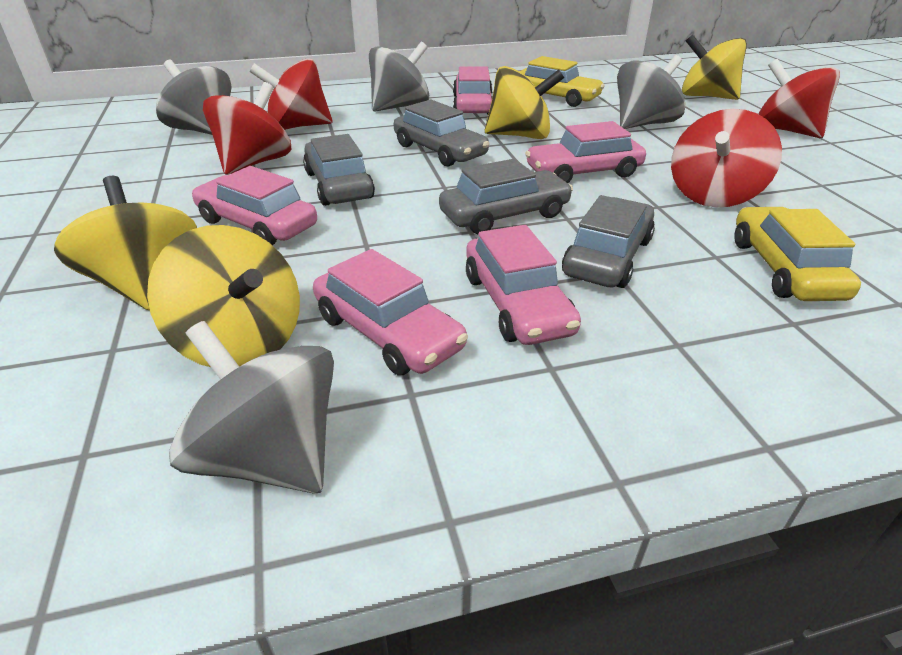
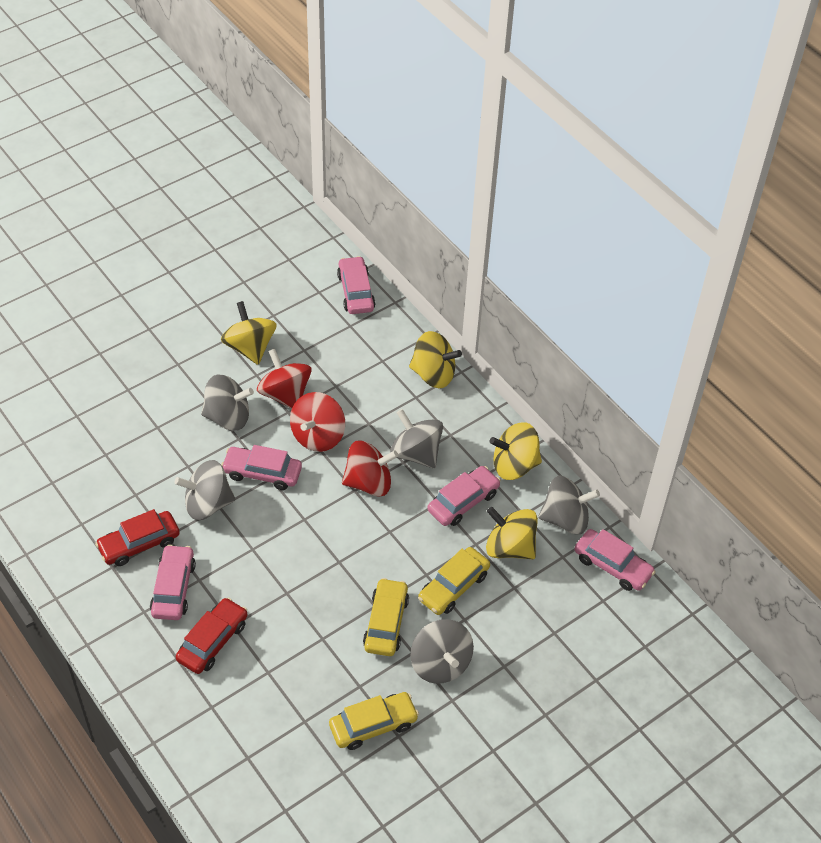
grey car: 4 -> 0
grey spinning top: 4 -> 5
red car: 0 -> 2
red spinning top: 4 -> 3
yellow car: 2 -> 3

